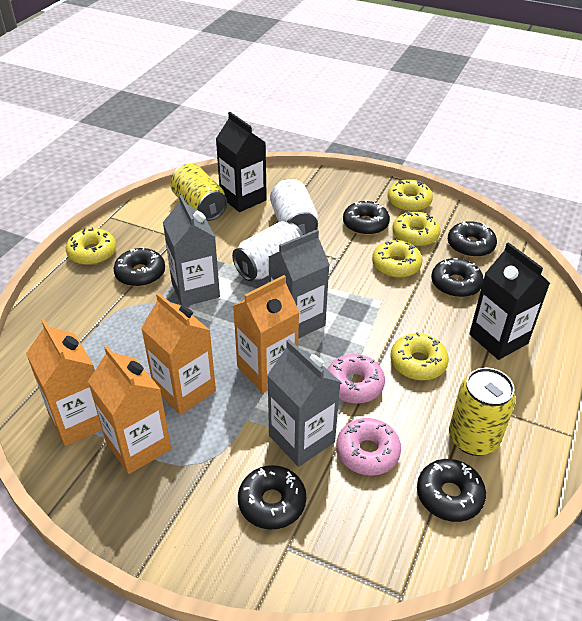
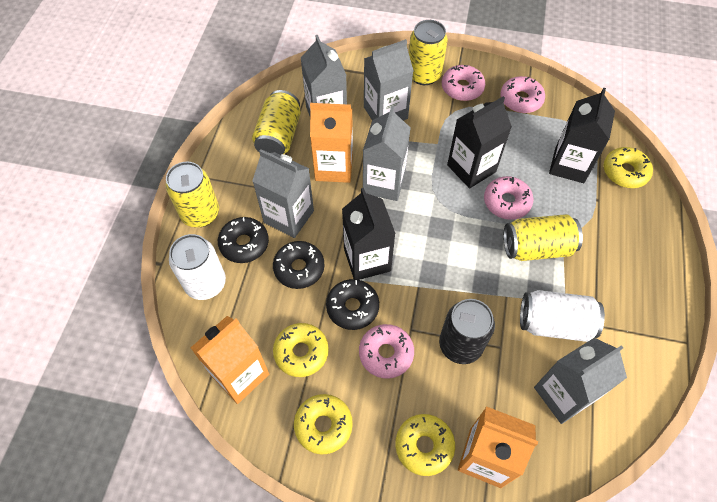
black can: 0 -> 1
black carton: 2 -> 3
black donut: 6 -> 3
grey carton: 3 -> 5
orange carton: 4 -> 3
pink donut: 2 -> 4
yellow can: 2 -> 4
yellow donut: 5 -> 4

